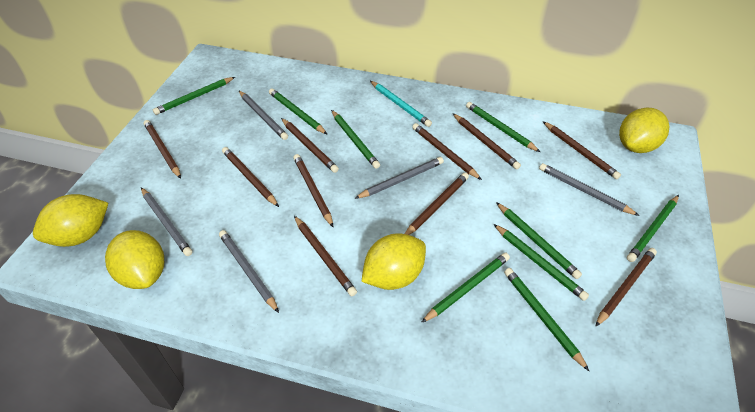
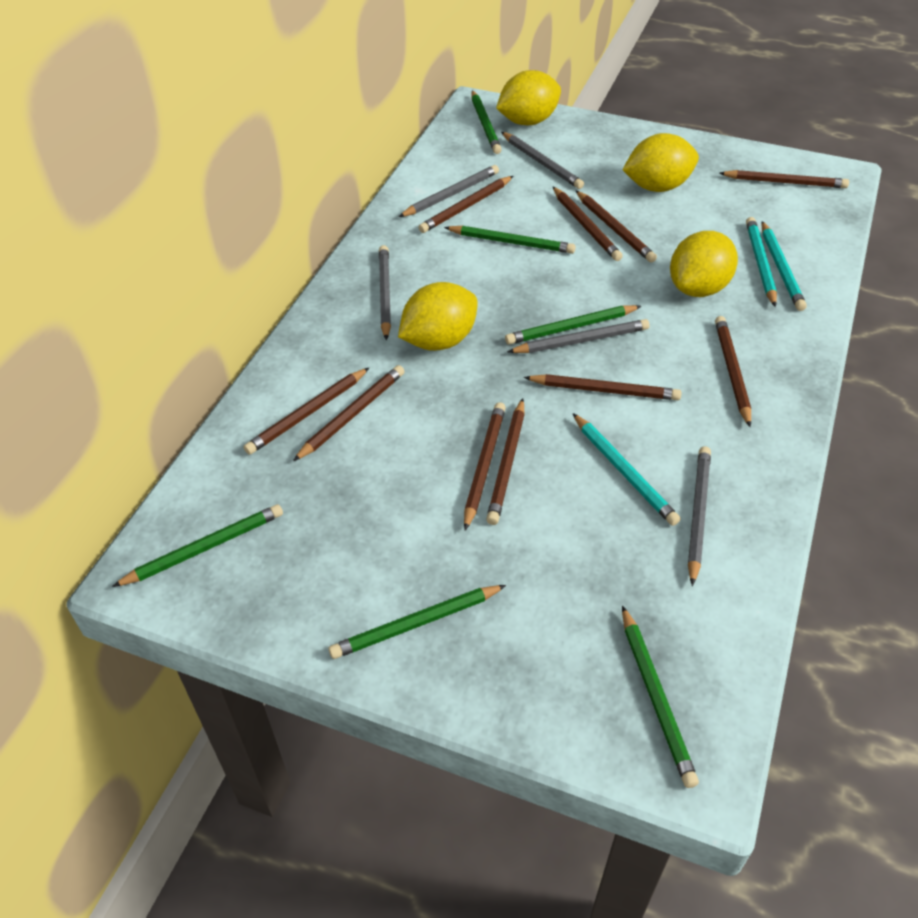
green pencil: 9 -> 6
turquoise pencil: 1 -> 3

